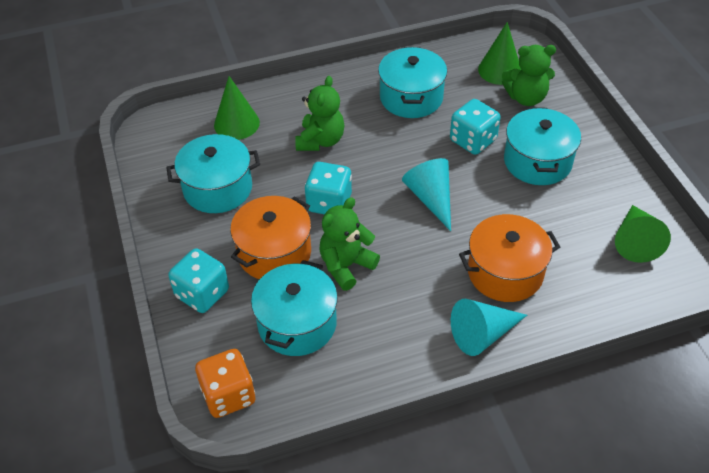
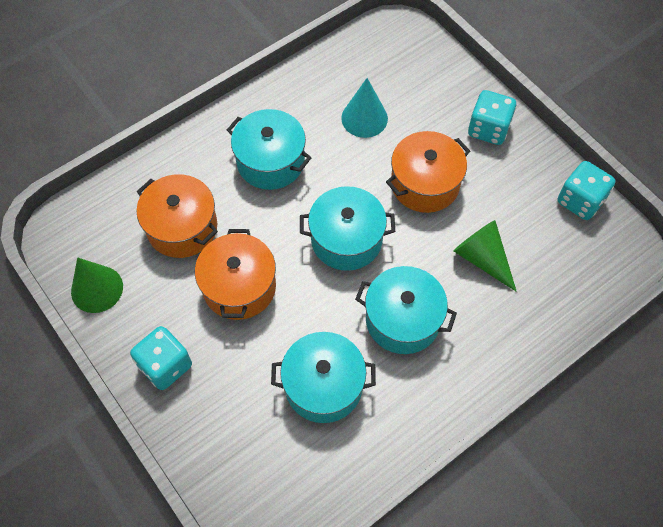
green cone: 3 -> 2
green teddy bear: 3 -> 0
orange dice: 1 -> 0
orange pot: 2 -> 3
turquoise cone: 2 -> 1

